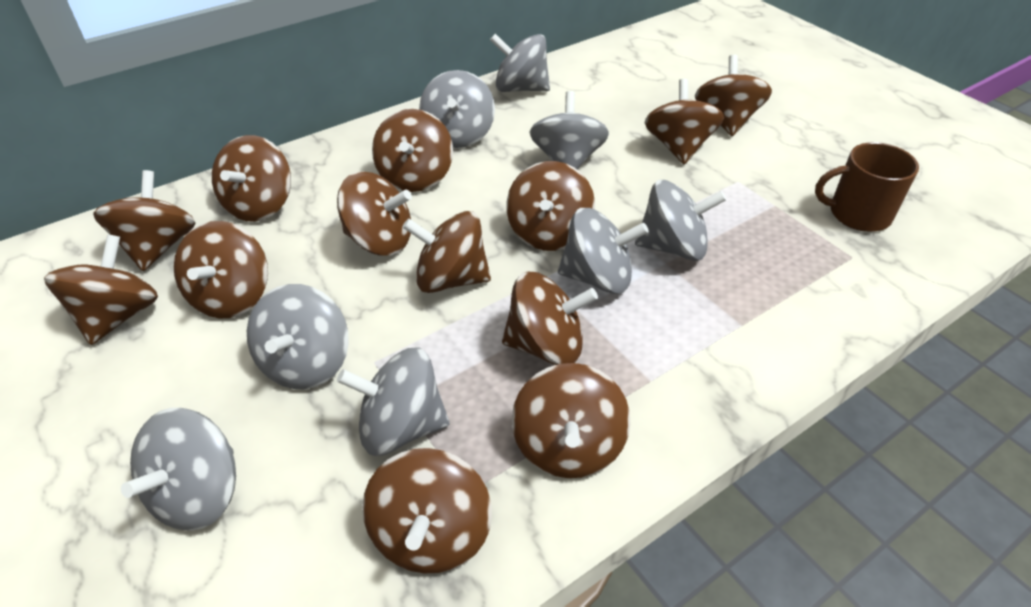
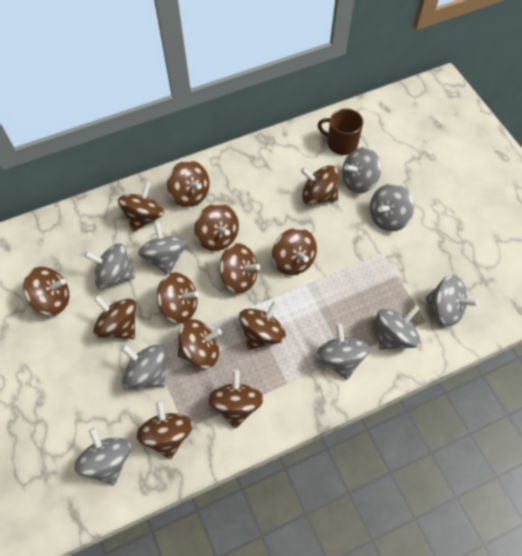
grey spinning top: 8 -> 9

